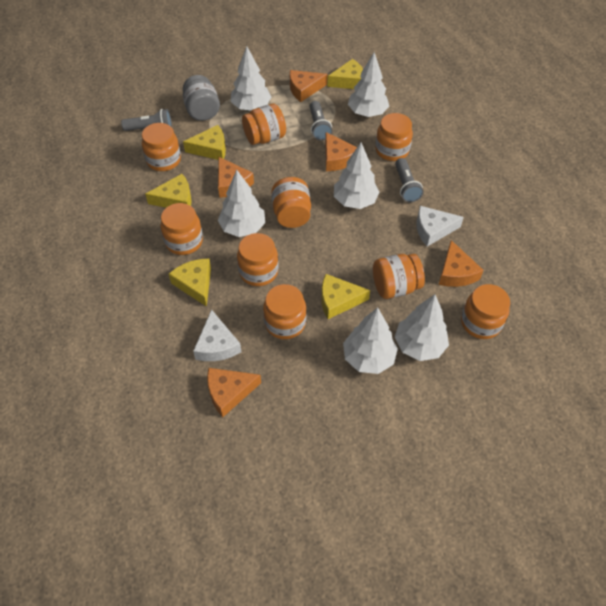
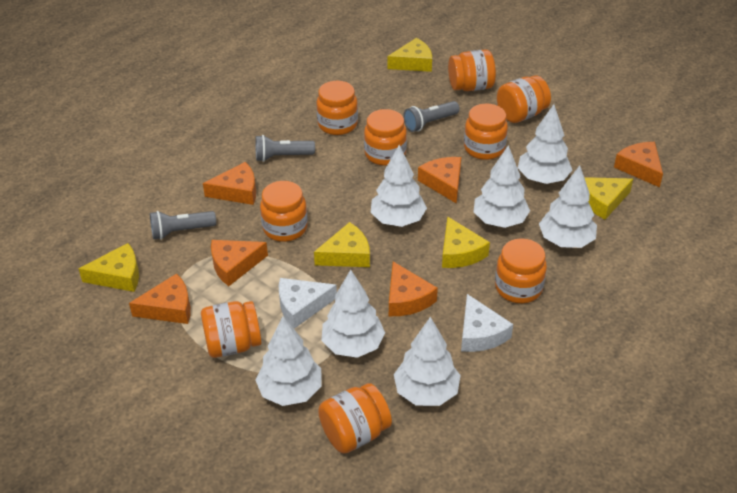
grey jar: 1 -> 0
orange cheese: 5 -> 6
white tree: 6 -> 7

